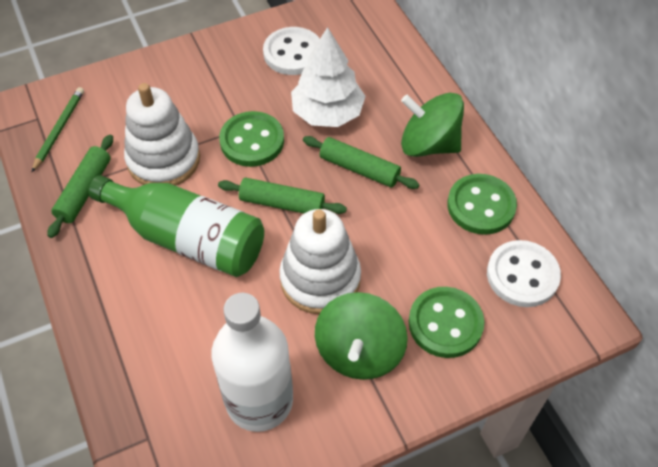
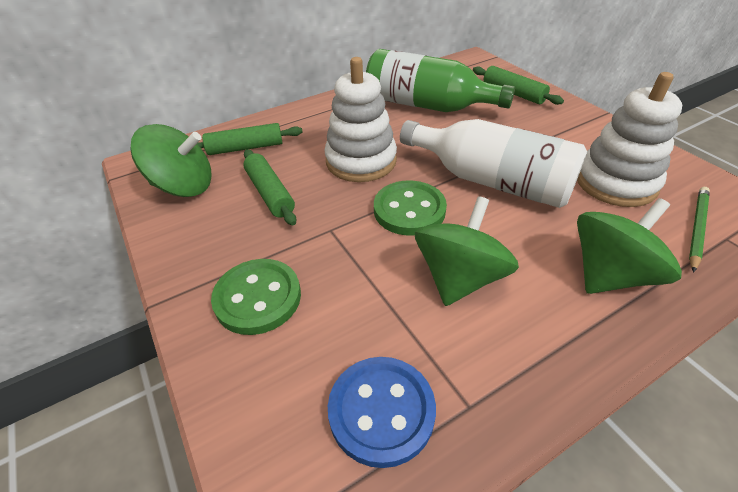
blue button: 0 -> 1
green button: 3 -> 2
green spinning top: 2 -> 3
white button: 2 -> 0
white tree: 1 -> 0

